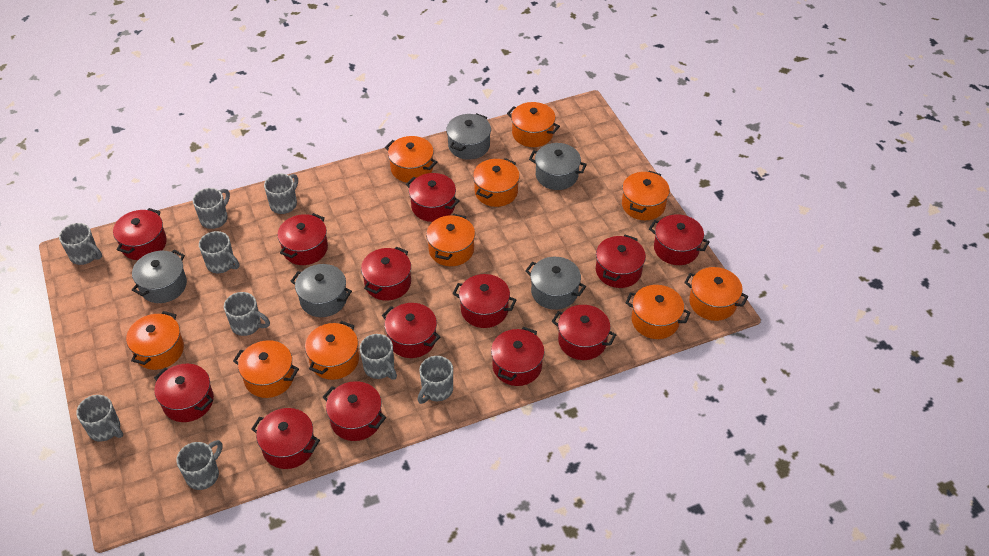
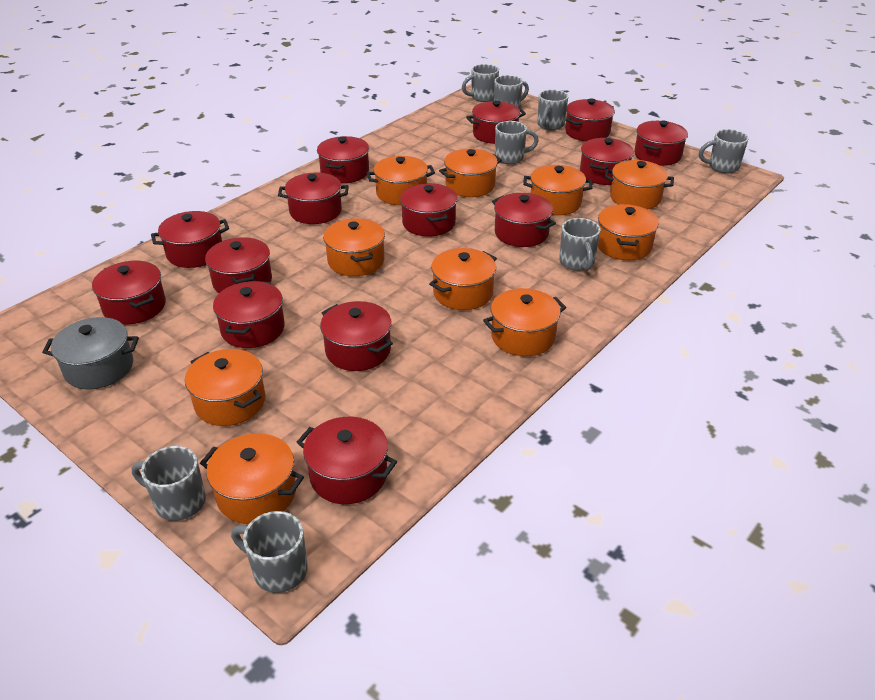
grey mug: 9 -> 8
grey pot: 5 -> 1
red pot: 13 -> 14

